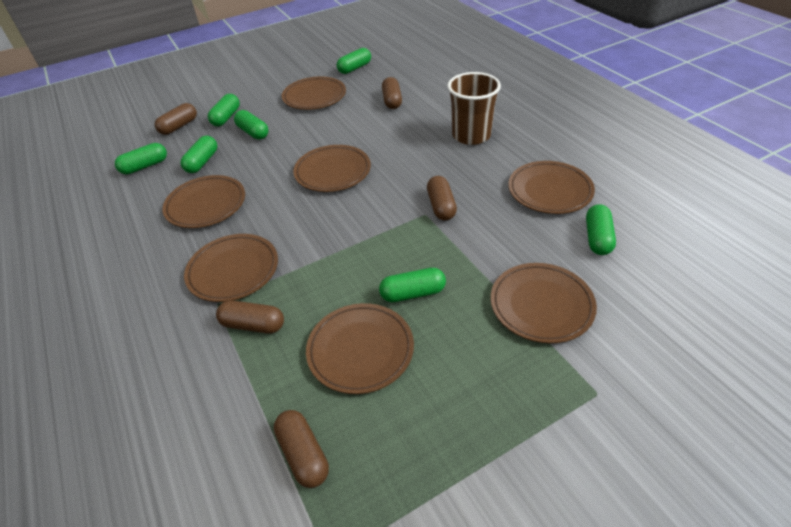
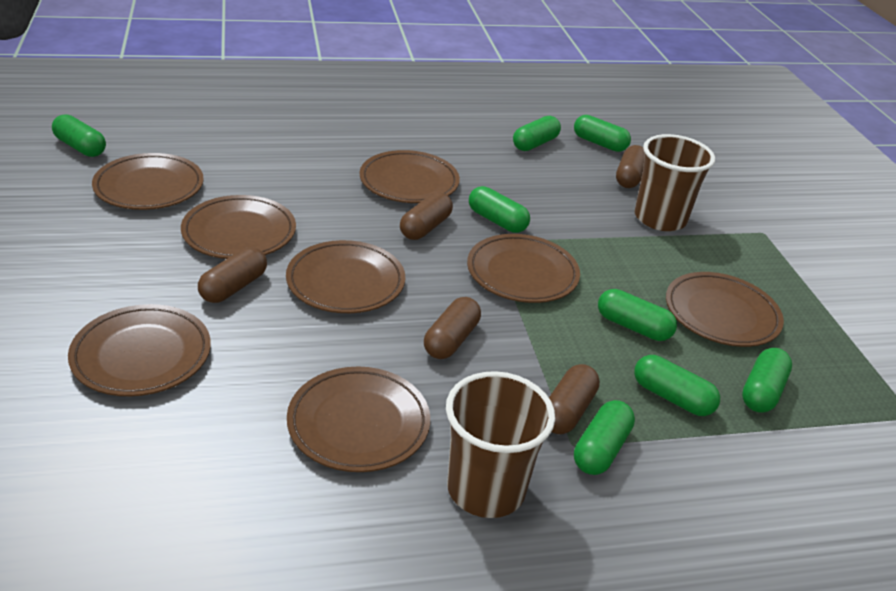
brown cup: 1 -> 2
brown plate: 7 -> 8
green capsule: 7 -> 8

